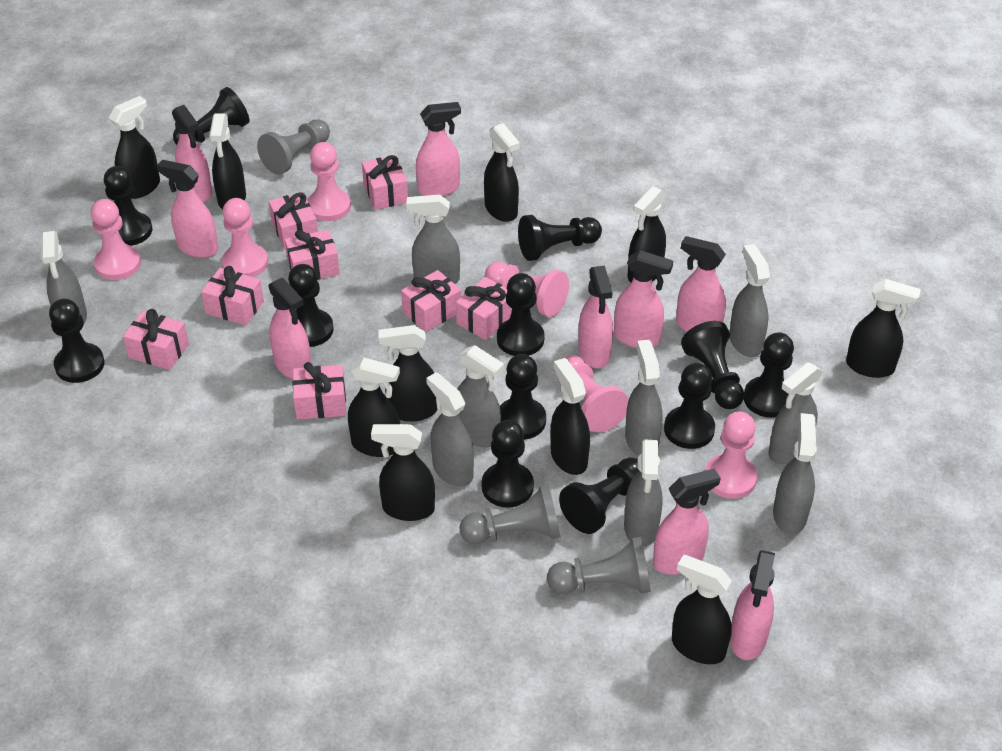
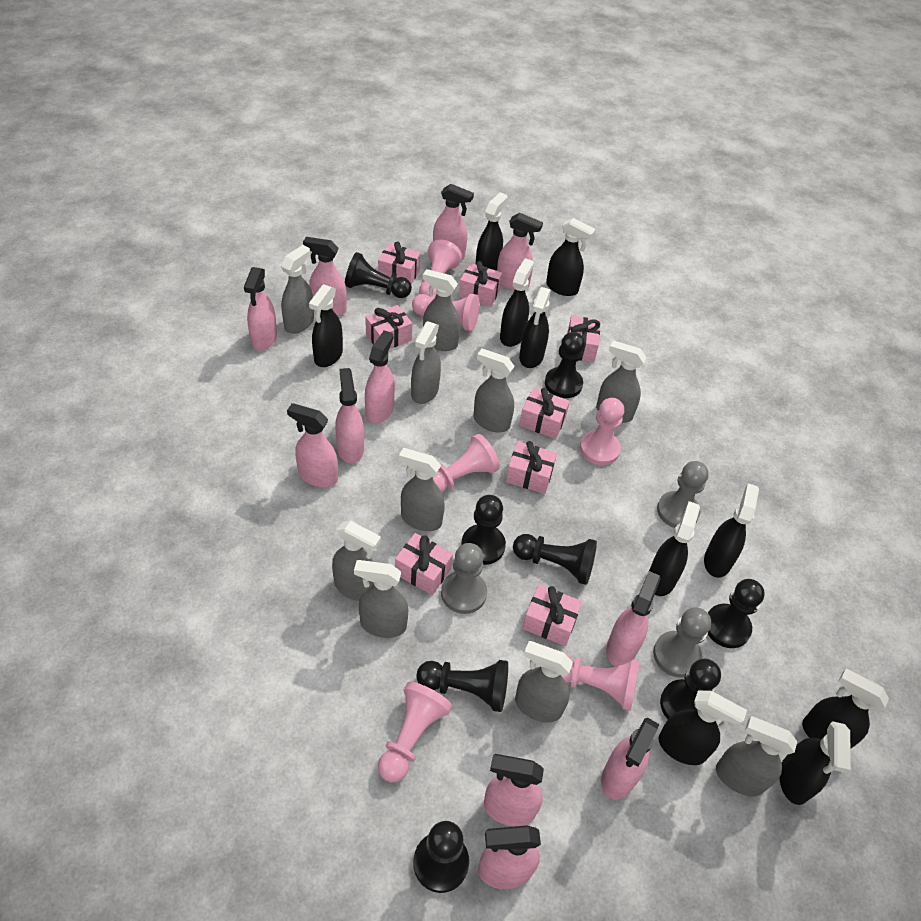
black pawn: 12 -> 8
grey spray bottle: 9 -> 10
pink spray bottle: 9 -> 11

